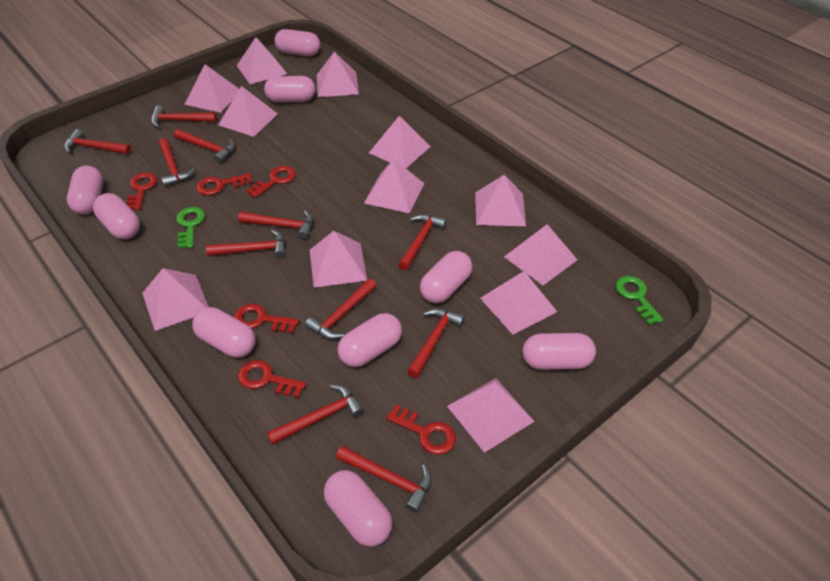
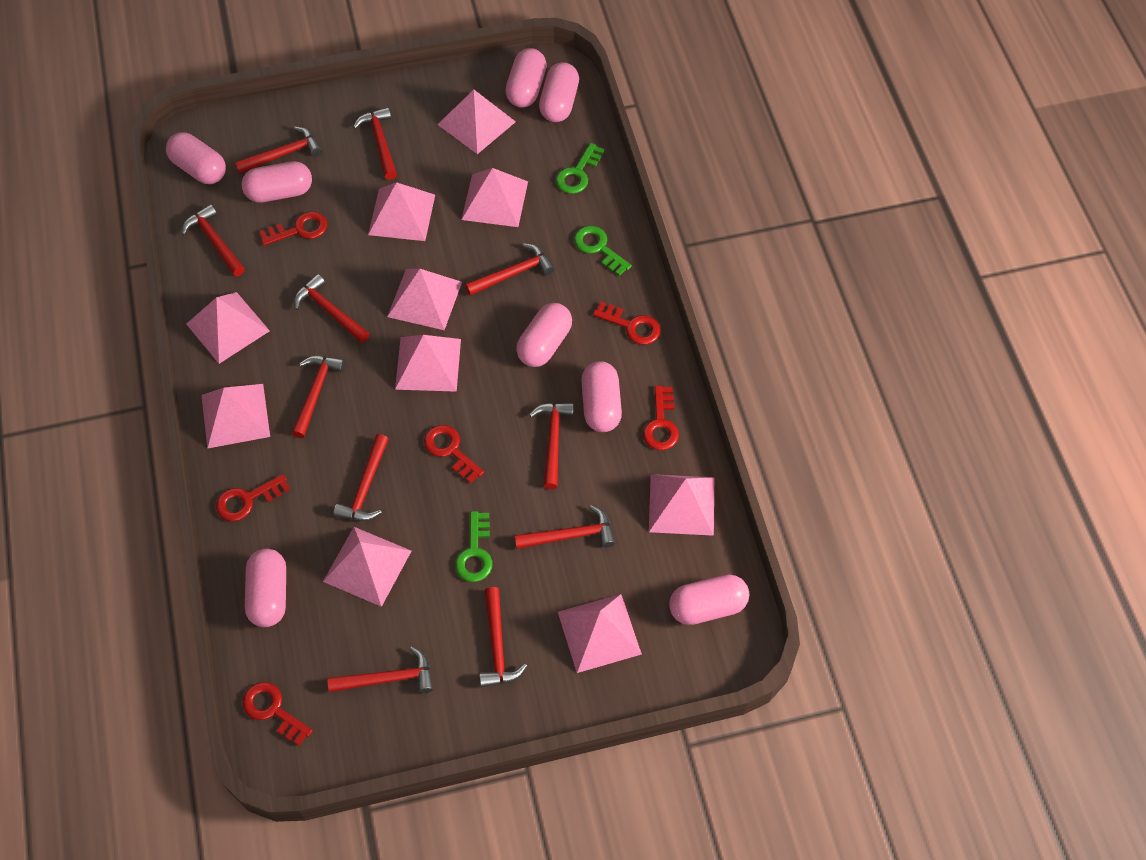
green key: 2 -> 3
pink capsule: 9 -> 8
pink pyramid: 12 -> 10

